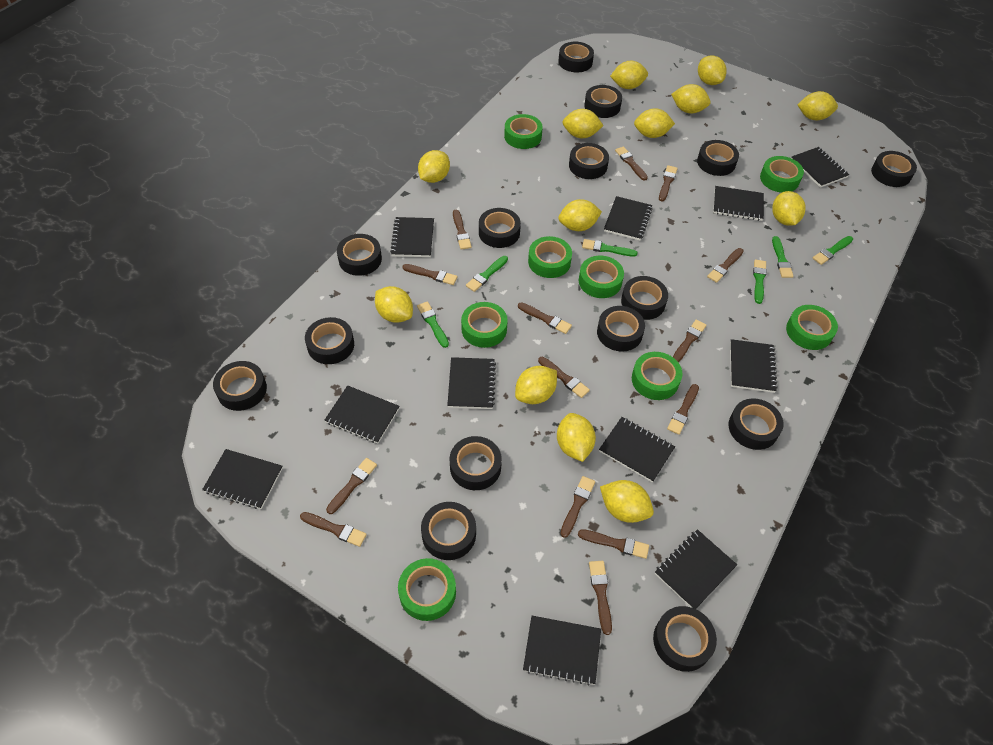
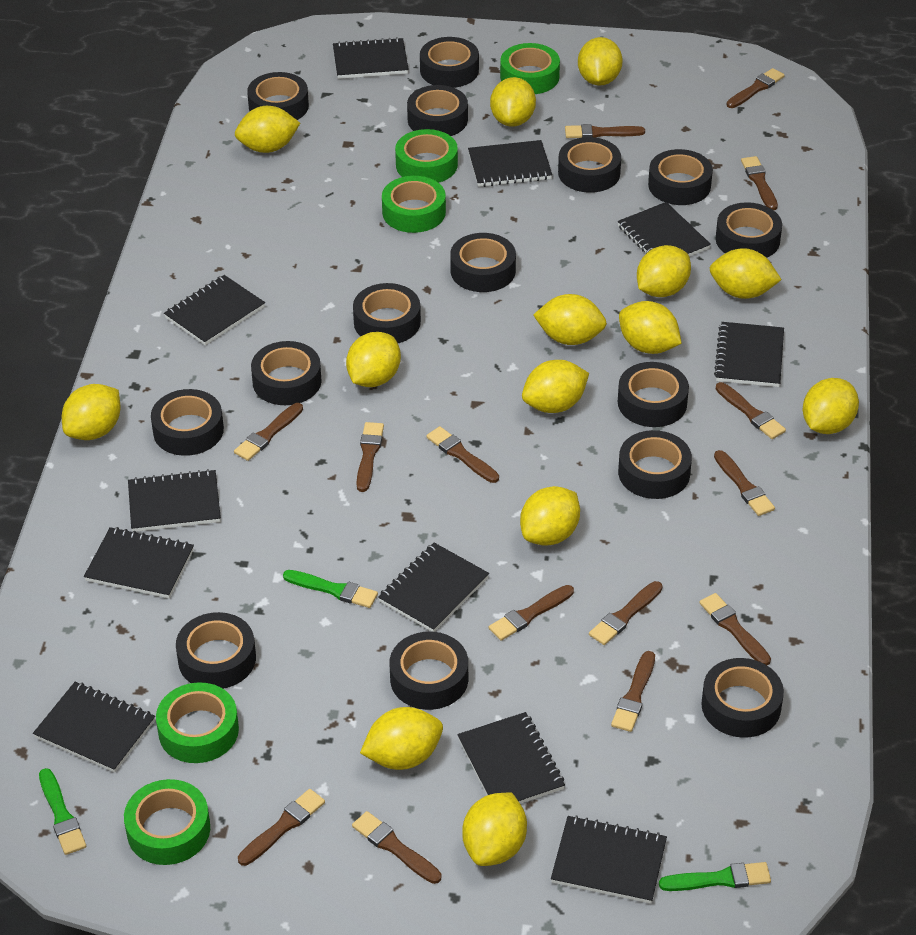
green brush: 6 -> 3
green tape: 8 -> 5
yellow lemon: 13 -> 14

